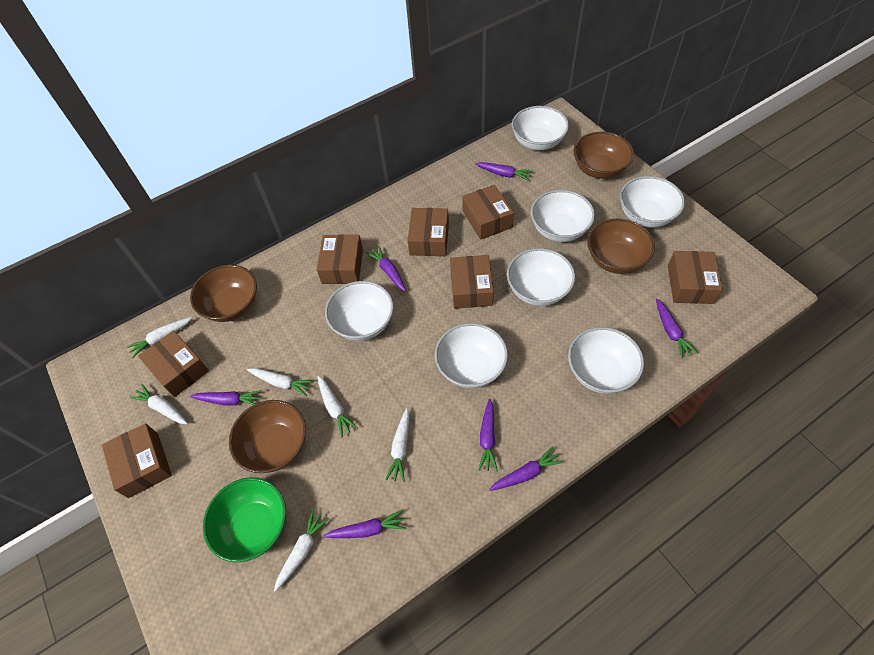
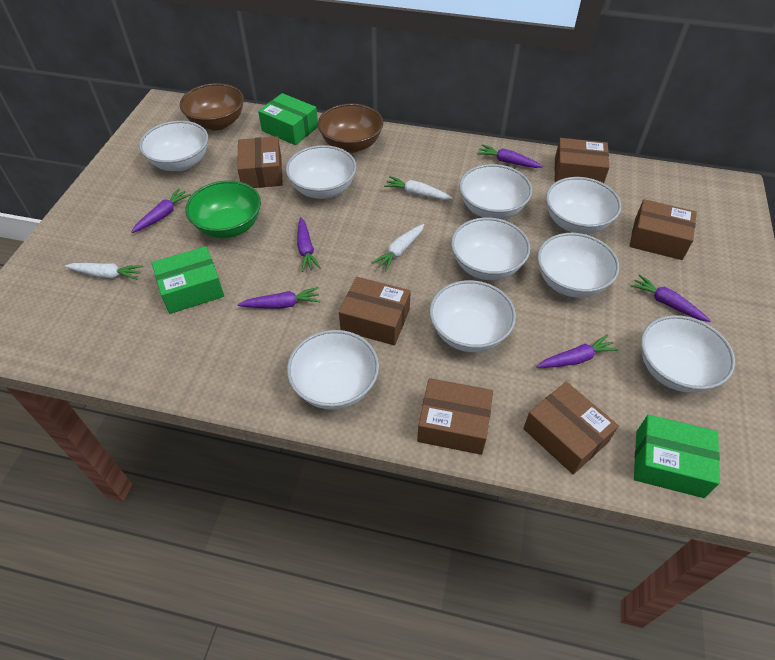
brown bowl: 4 -> 2
brown box: 7 -> 6
green box: 0 -> 3
purple carrot: 7 -> 6
white bowl: 7 -> 9
white carrot: 6 -> 3

